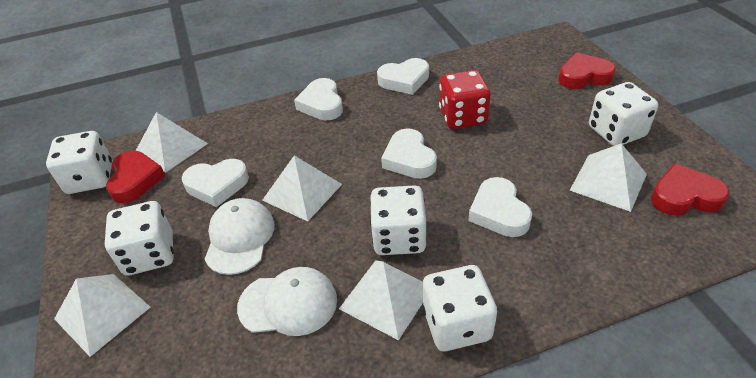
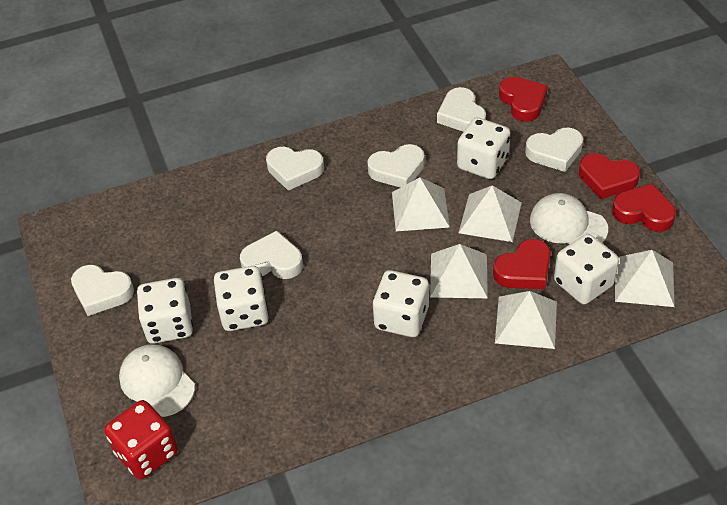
red heart: 3 -> 4
white heart: 5 -> 6

